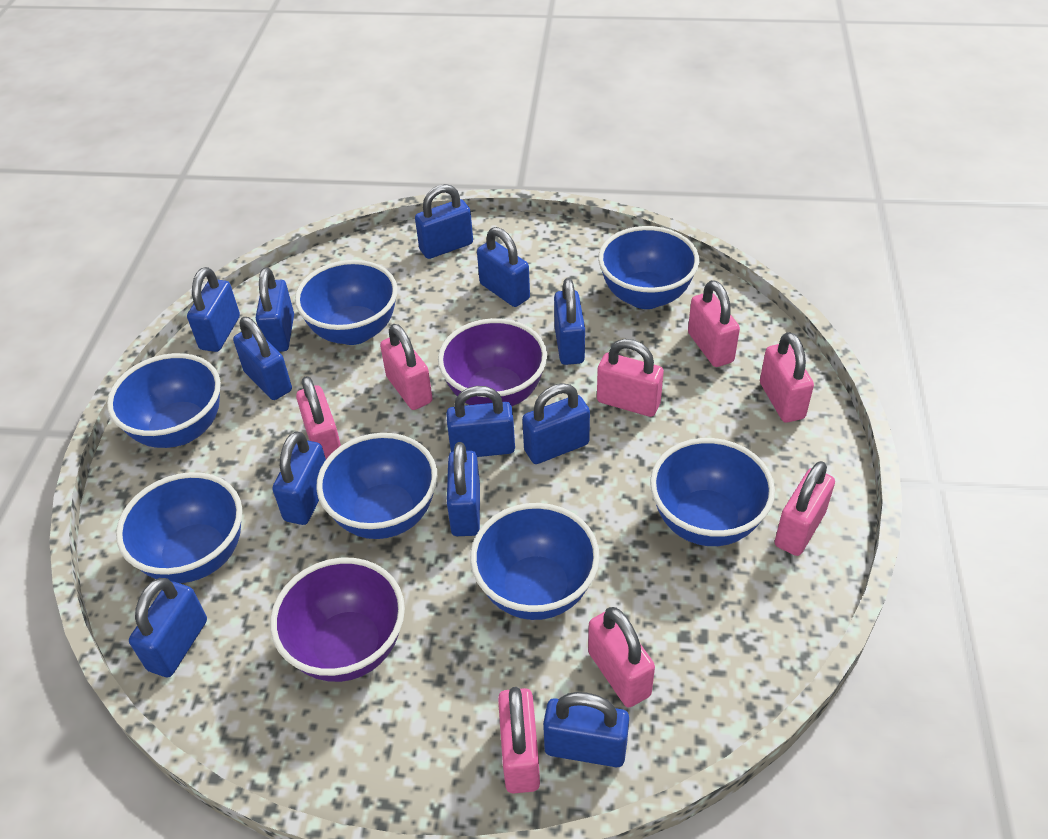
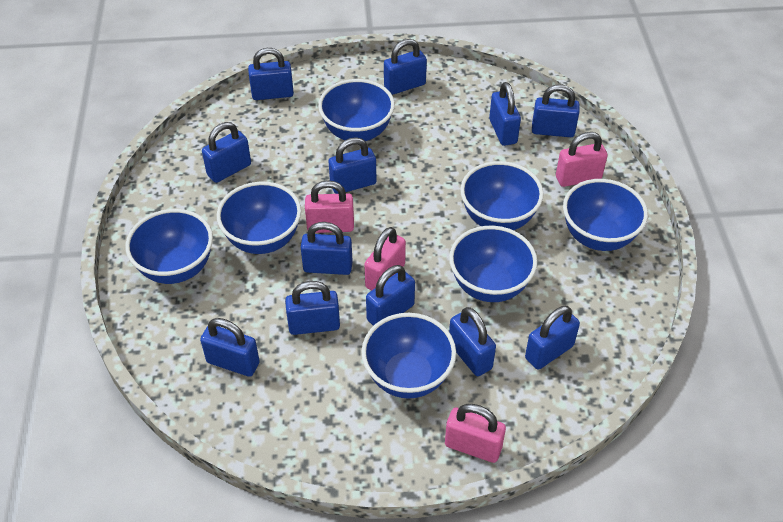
pink padlock: 8 -> 4
purple bowl: 2 -> 0

